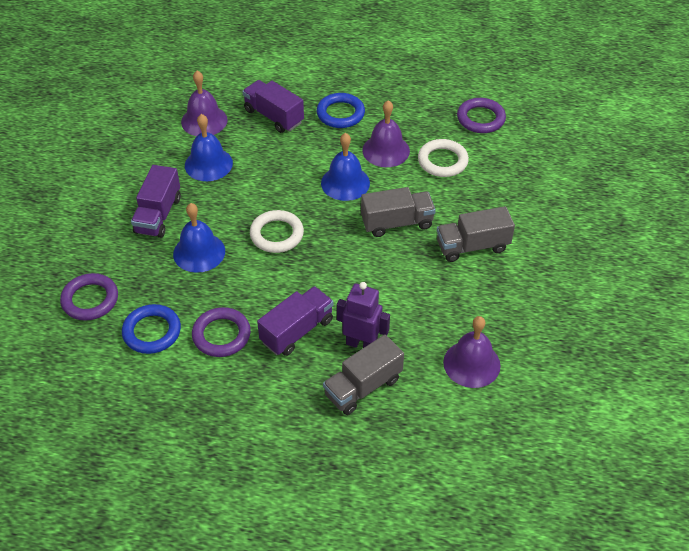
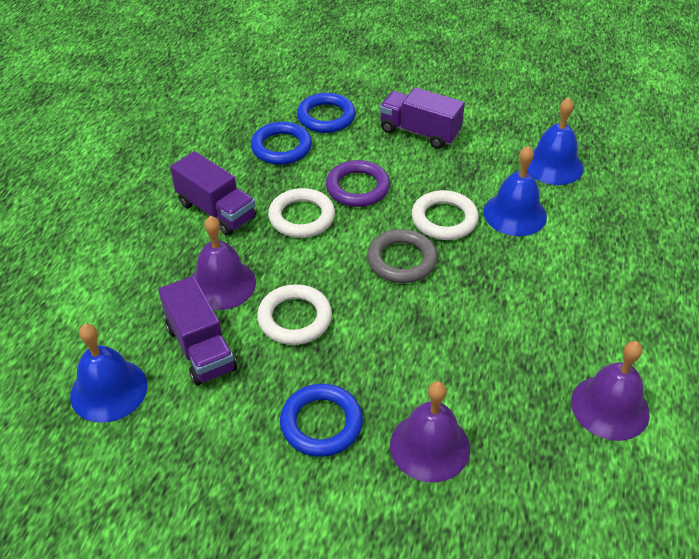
blue ring: 2 -> 3
grey ring: 0 -> 1
grey truck: 3 -> 0
purple ring: 3 -> 1
purple robot: 1 -> 0
white ring: 2 -> 3

